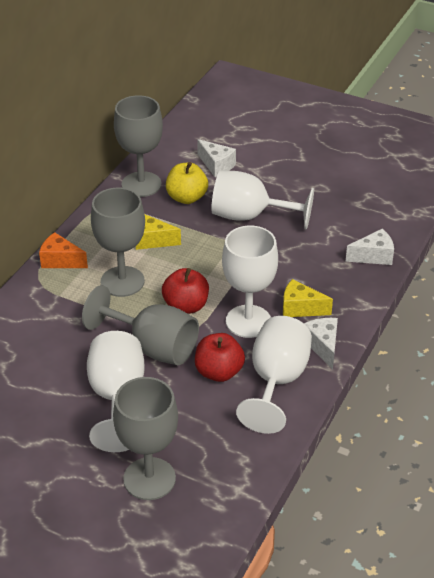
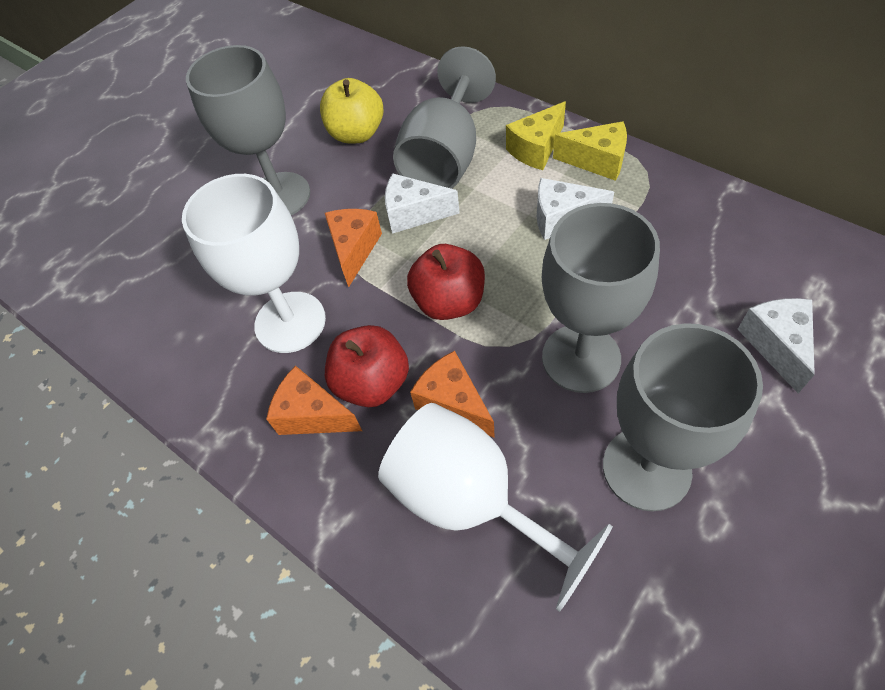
orange cheese: 1 -> 3
white goblet: 4 -> 2

